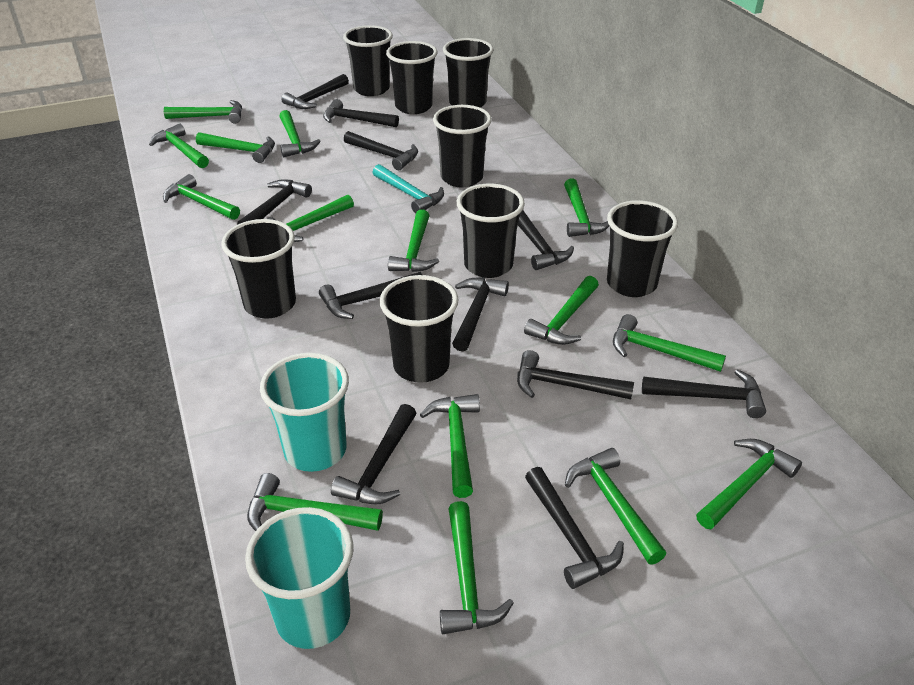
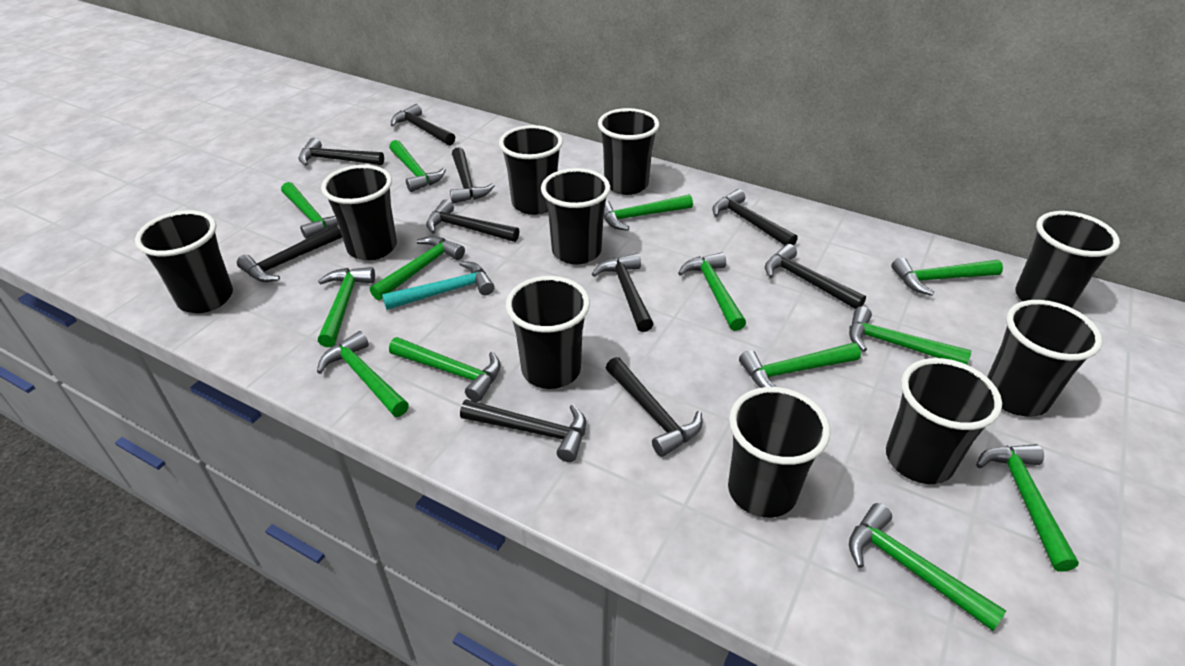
black cup: 8 -> 10
black hammer: 11 -> 10
green hammer: 15 -> 13
turquoise cup: 2 -> 0

